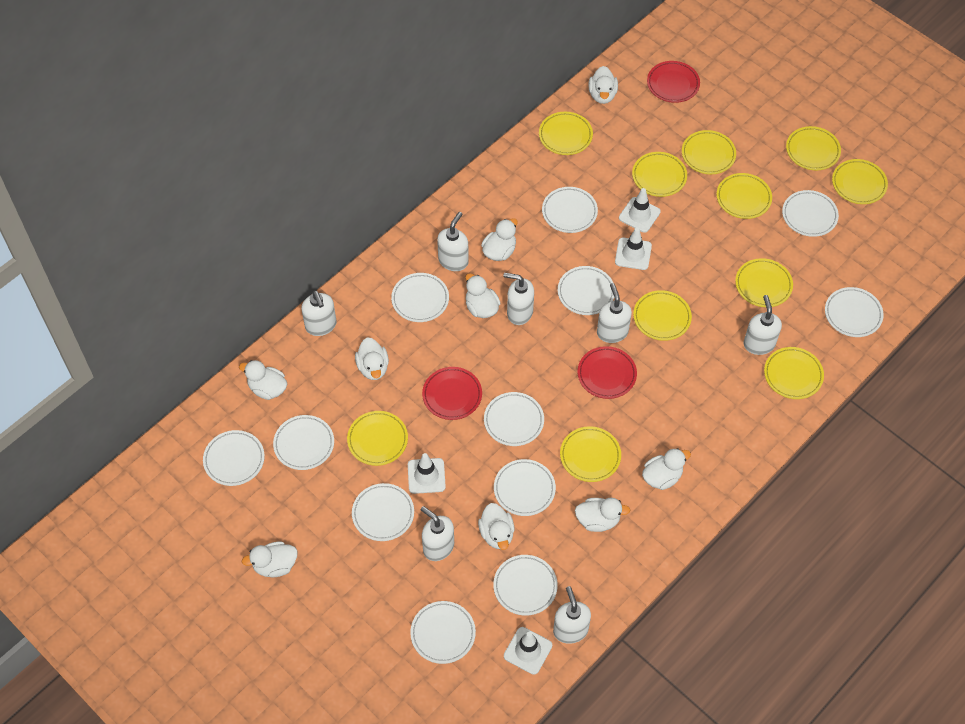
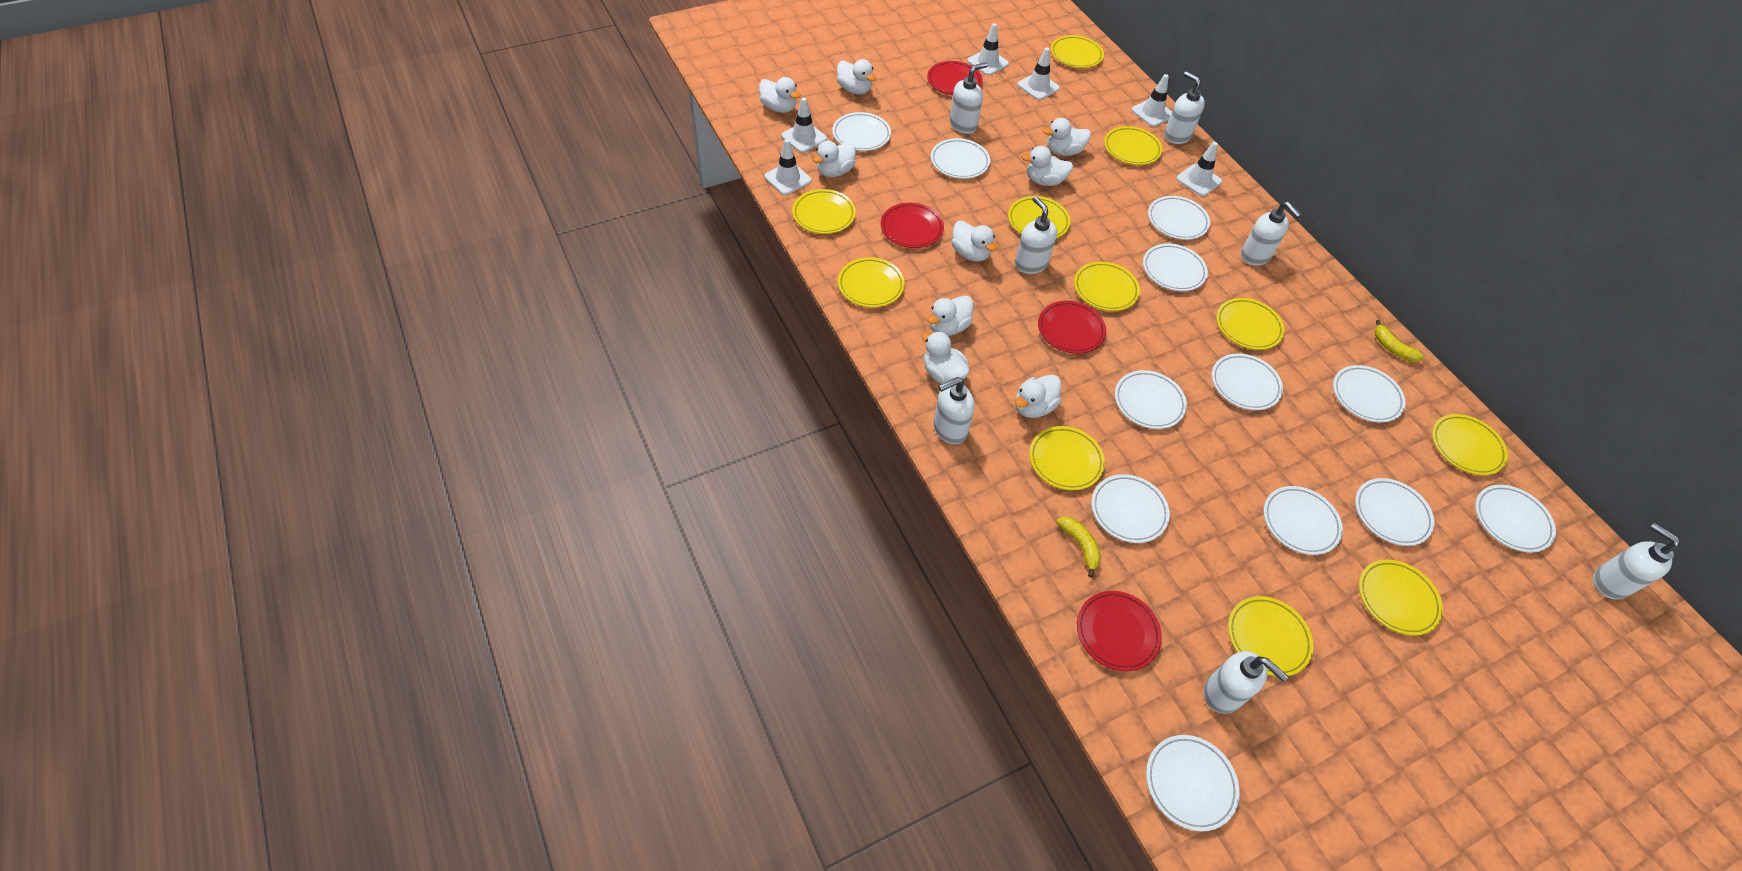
red plate: 3 -> 4
white traffic cone: 4 -> 6
yellow banana: 0 -> 2

